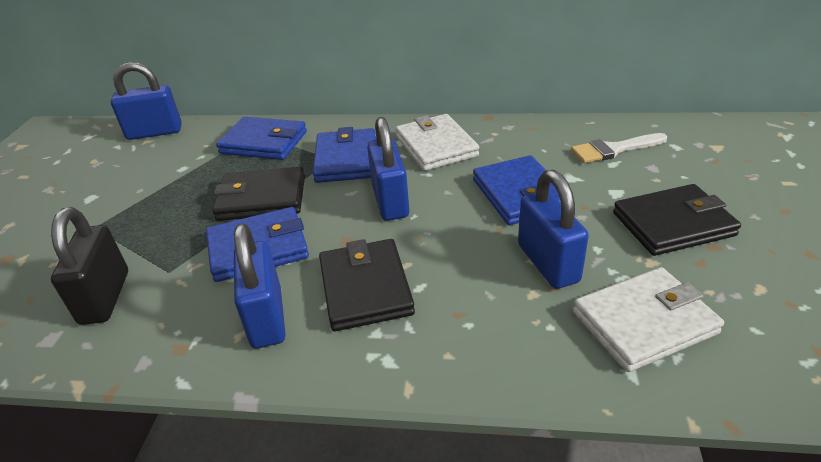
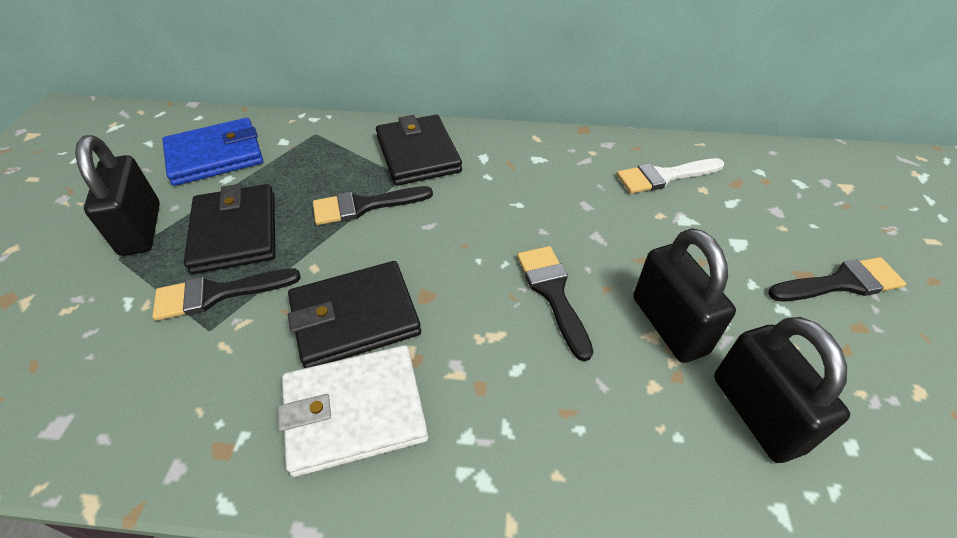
black brush: 0 -> 4
black padlock: 1 -> 3
blue padlock: 4 -> 0
blue wallet: 4 -> 1
white wallet: 2 -> 1

